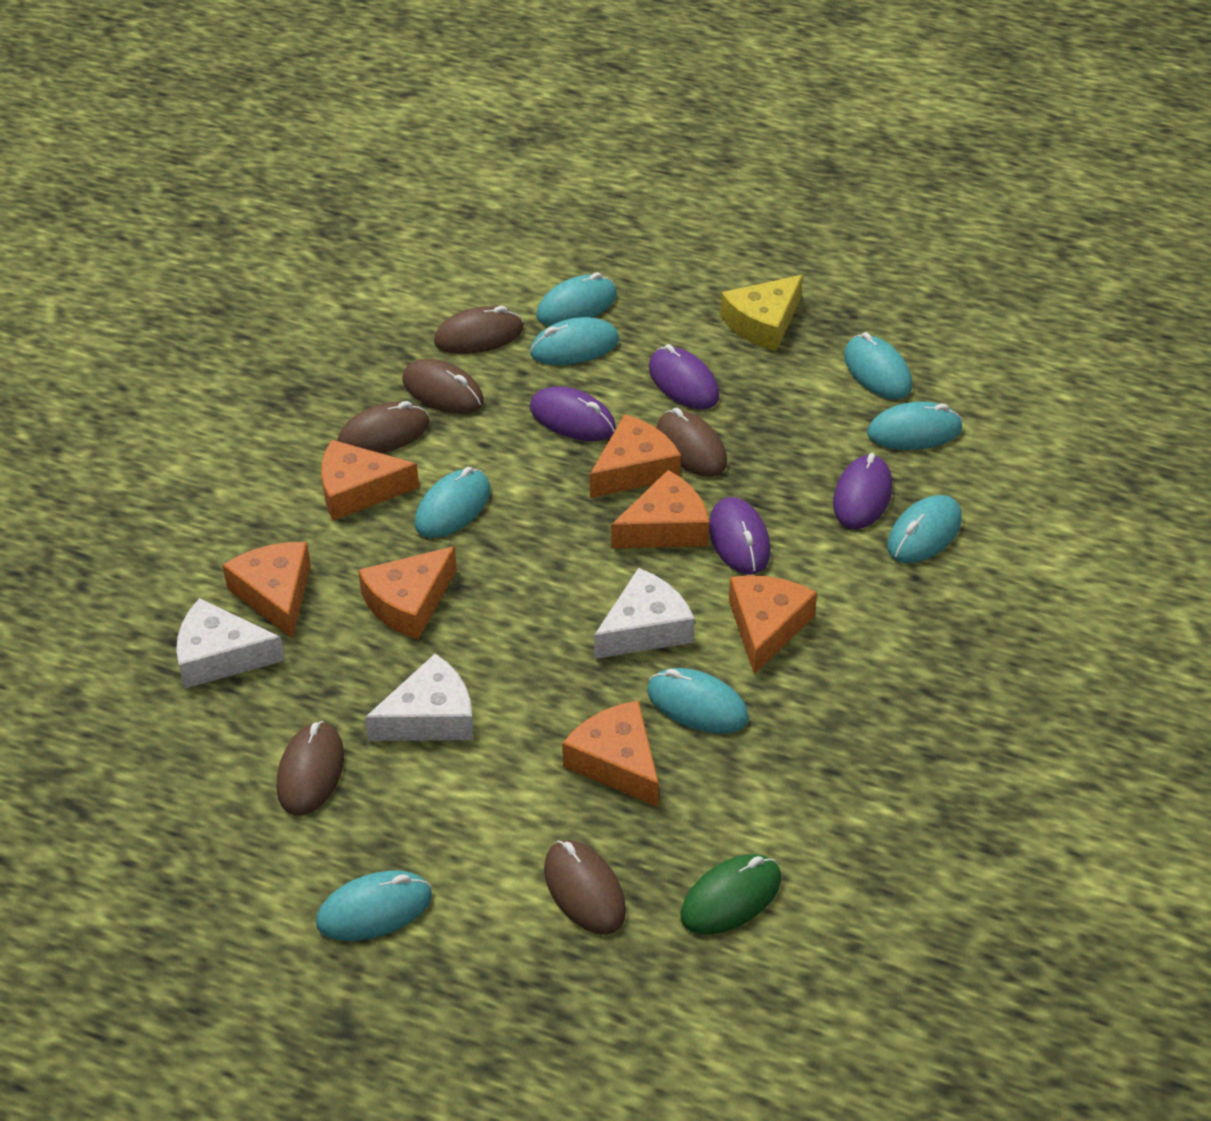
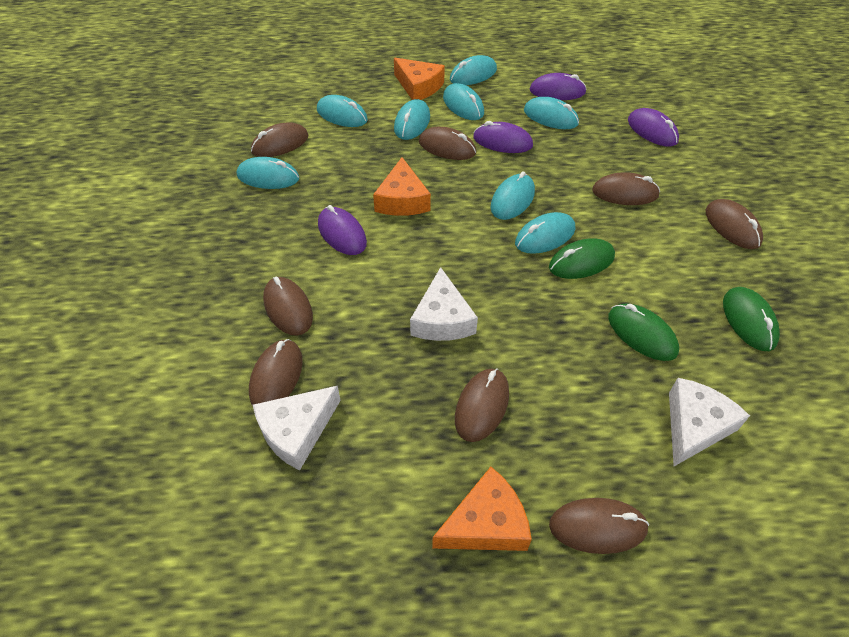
brown mouse: 6 -> 8
green mouse: 1 -> 3
orange cheese: 7 -> 3
yellow cheese: 1 -> 0

